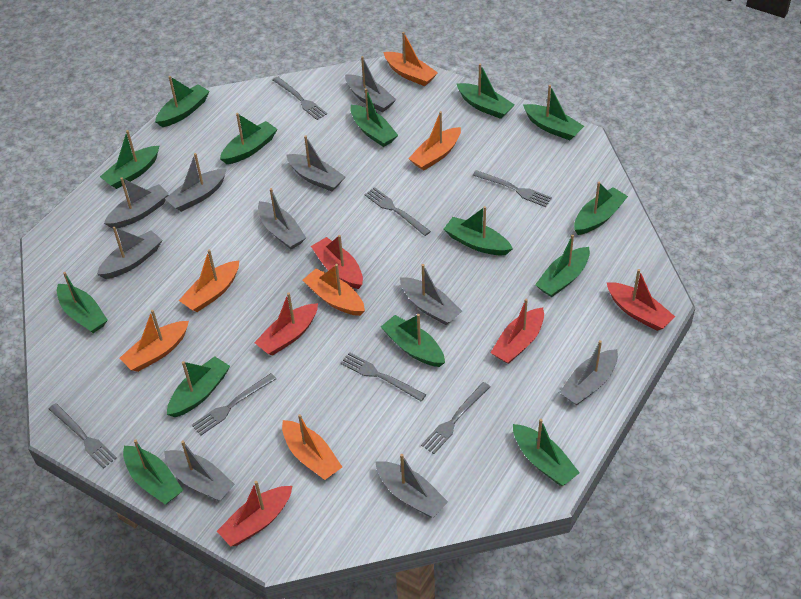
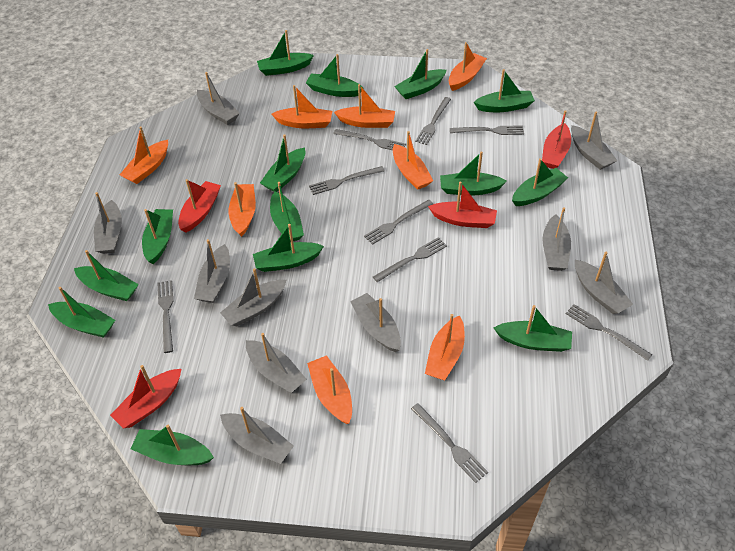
grey fork: 7 -> 9
orange boat: 6 -> 8
red boat: 5 -> 4

